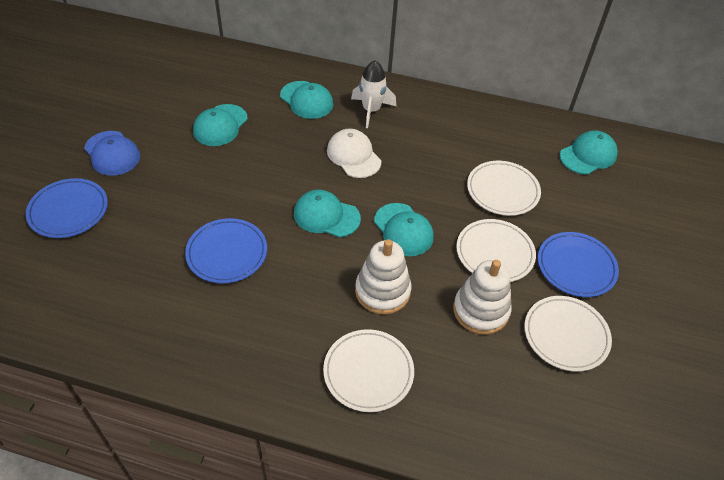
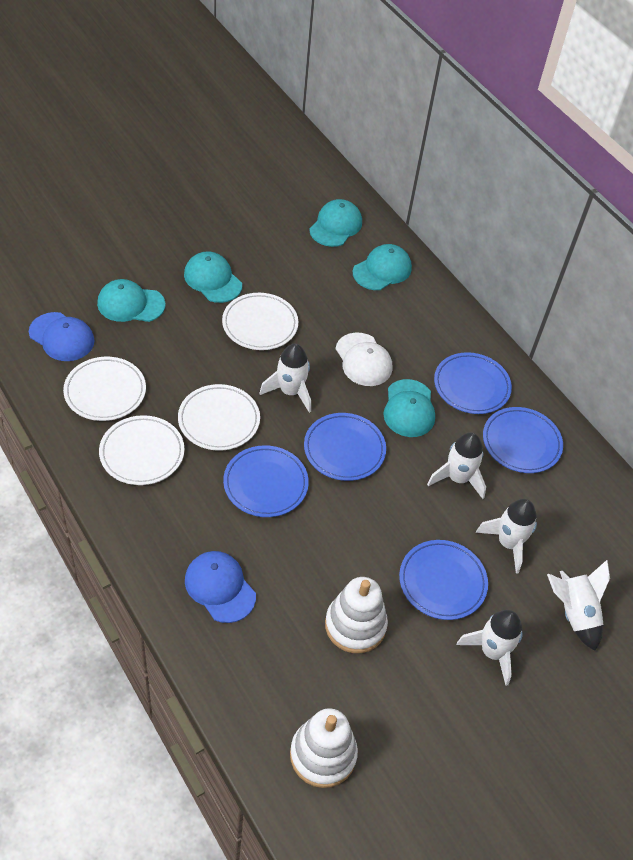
blue cap: 1 -> 2
blue plate: 3 -> 5
white rocket: 1 -> 5

